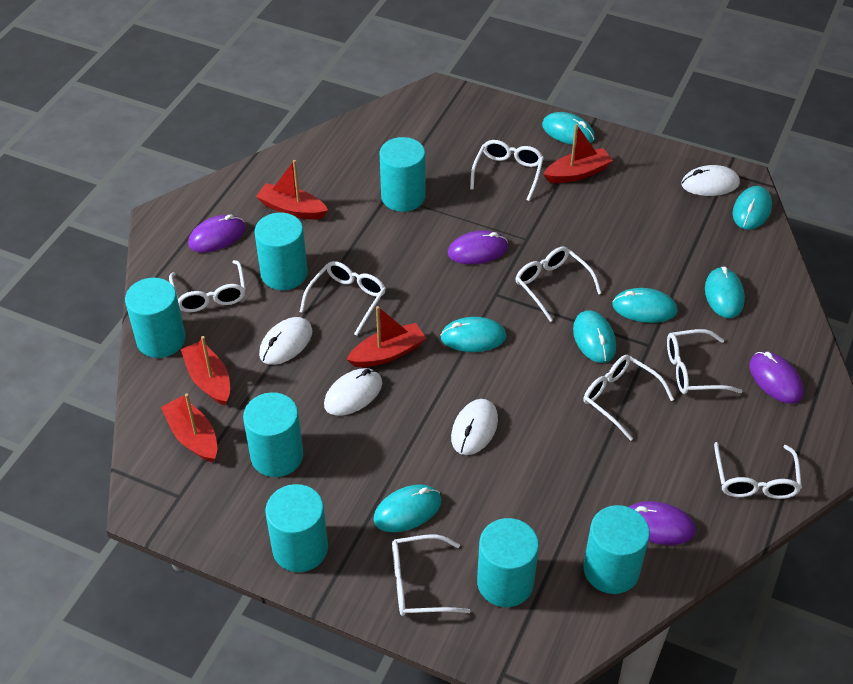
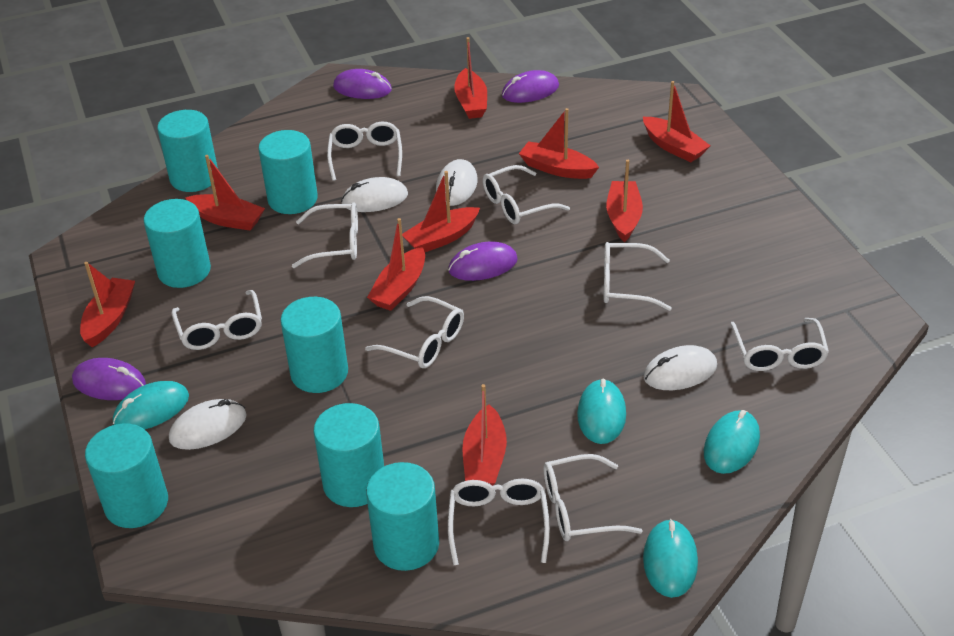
red boat: 5 -> 9
turquoise mouse: 7 -> 4
white glasses: 8 -> 9

